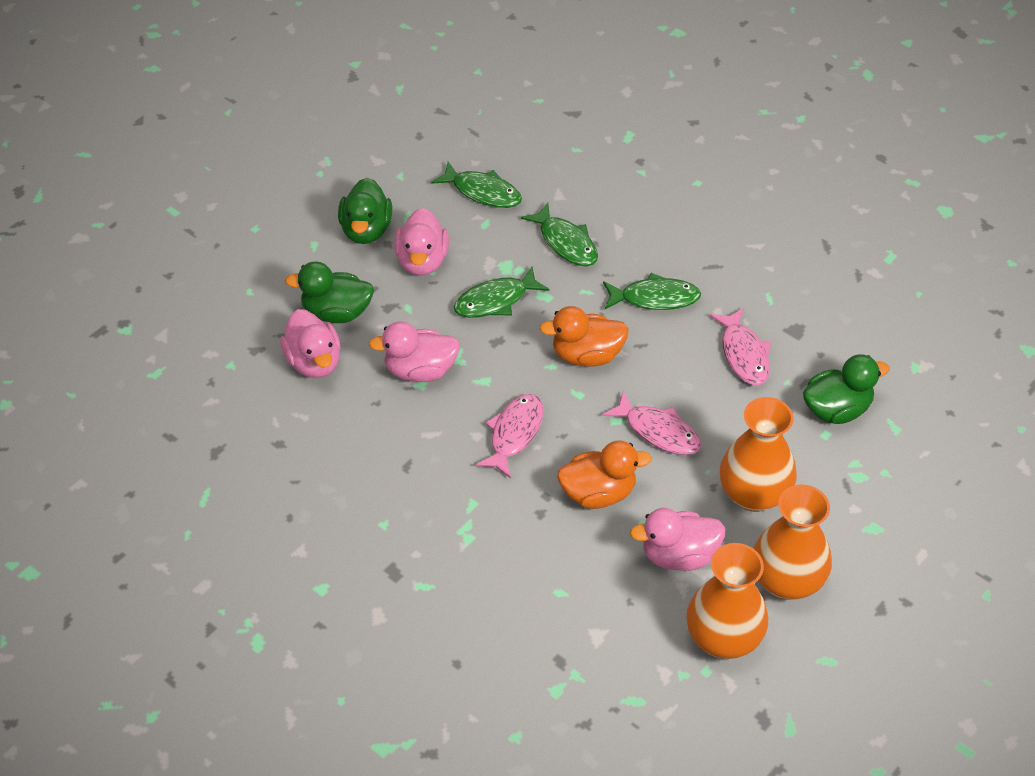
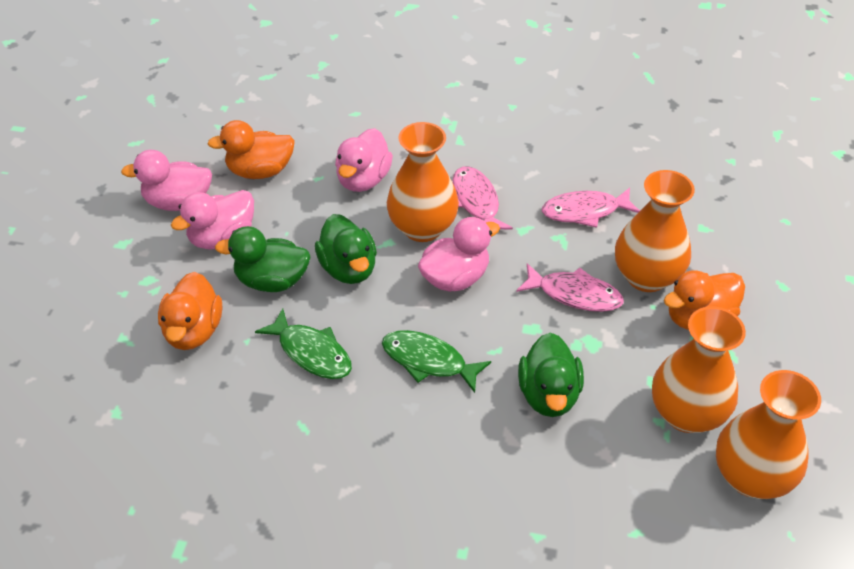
green fish: 4 -> 2
orange duck: 2 -> 3
orange vase: 3 -> 4

